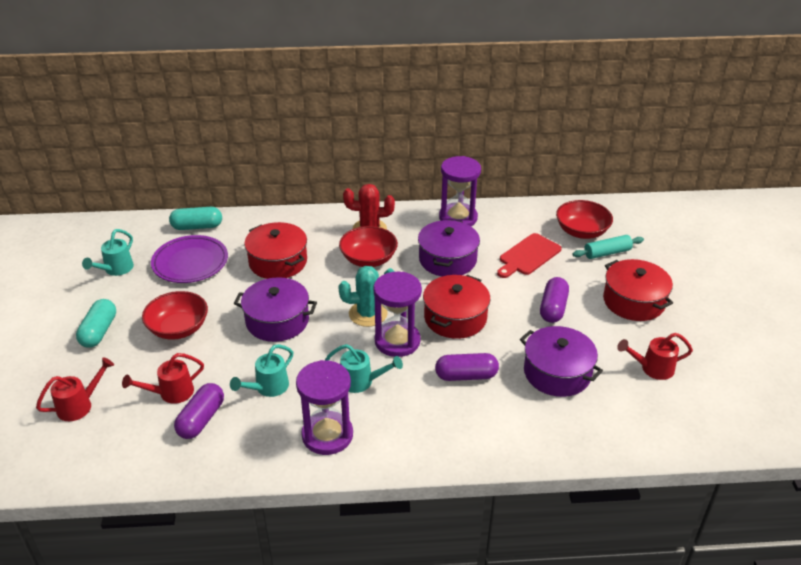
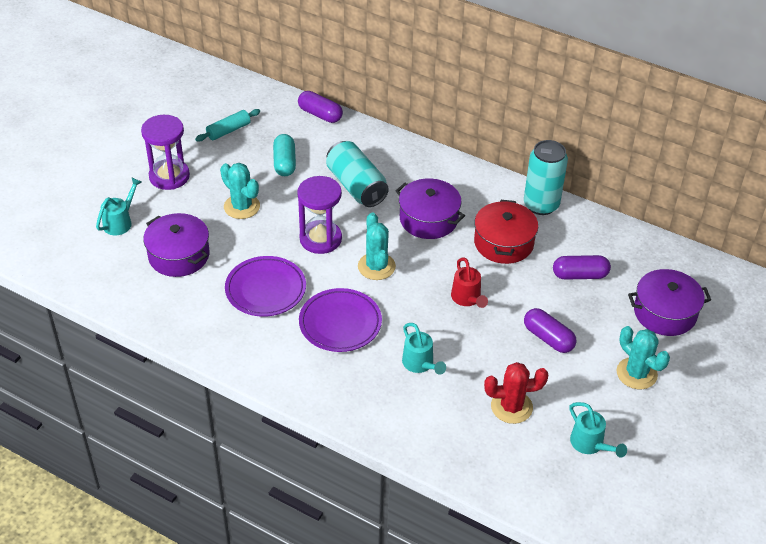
purple hourglass: 3 -> 2
purple plate: 1 -> 2
red bowl: 3 -> 0
red cutting board: 1 -> 0
red pot: 3 -> 1
red watering can: 3 -> 1
turquoise cactus: 1 -> 3
turquoise can: 0 -> 2
turquoise capsule: 2 -> 1

